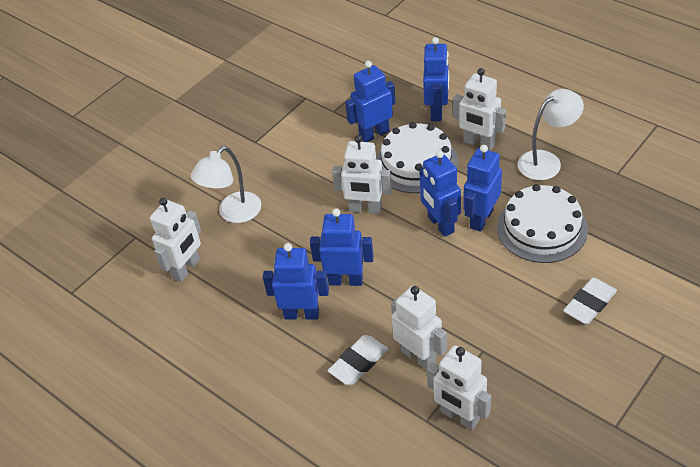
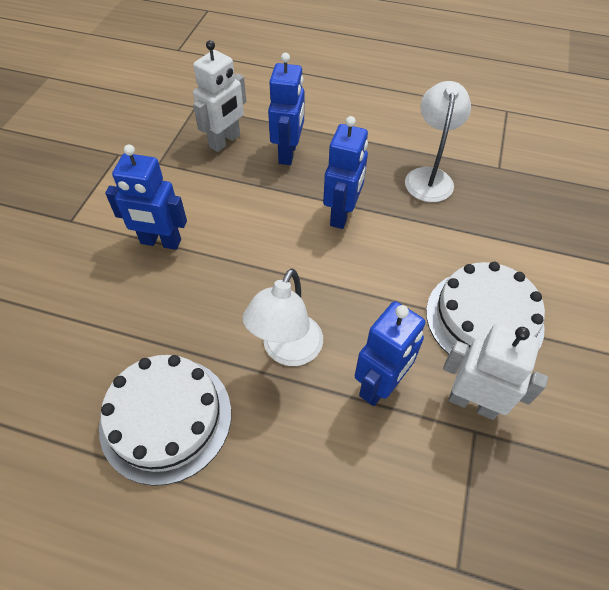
blue robot: 6 -> 4
white eraser: 2 -> 0
white robot: 5 -> 2

